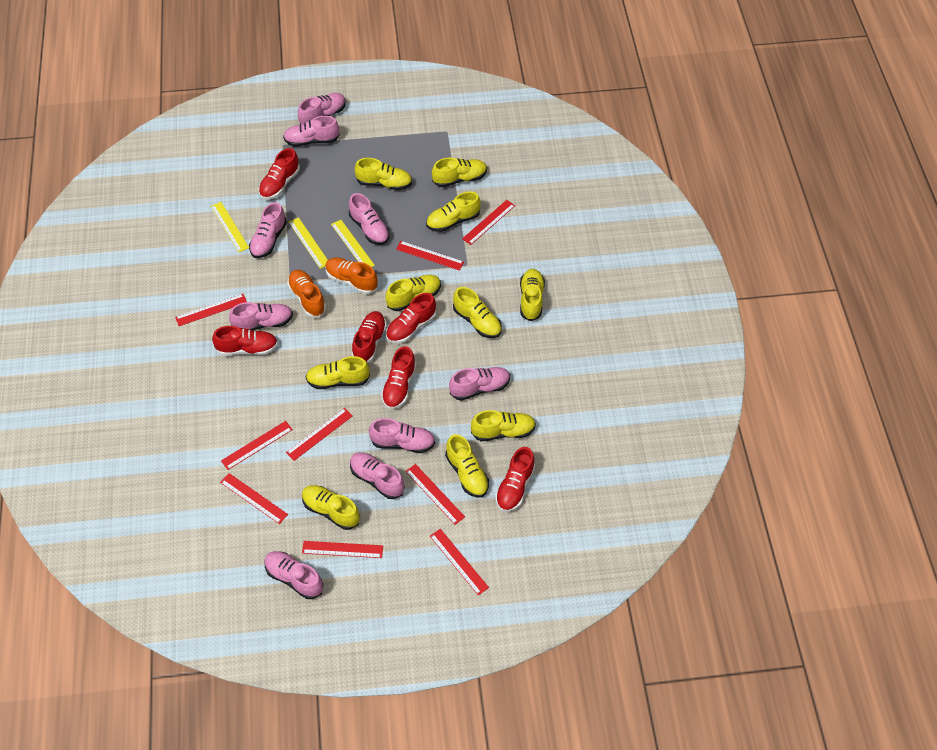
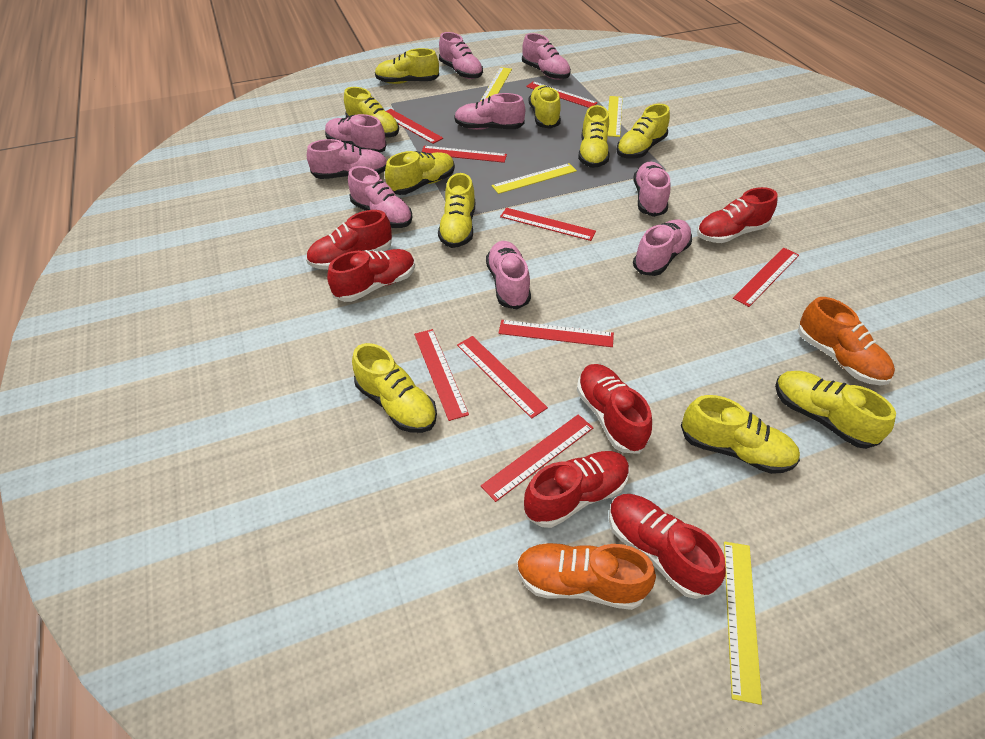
yellow ruler: 3 -> 4

